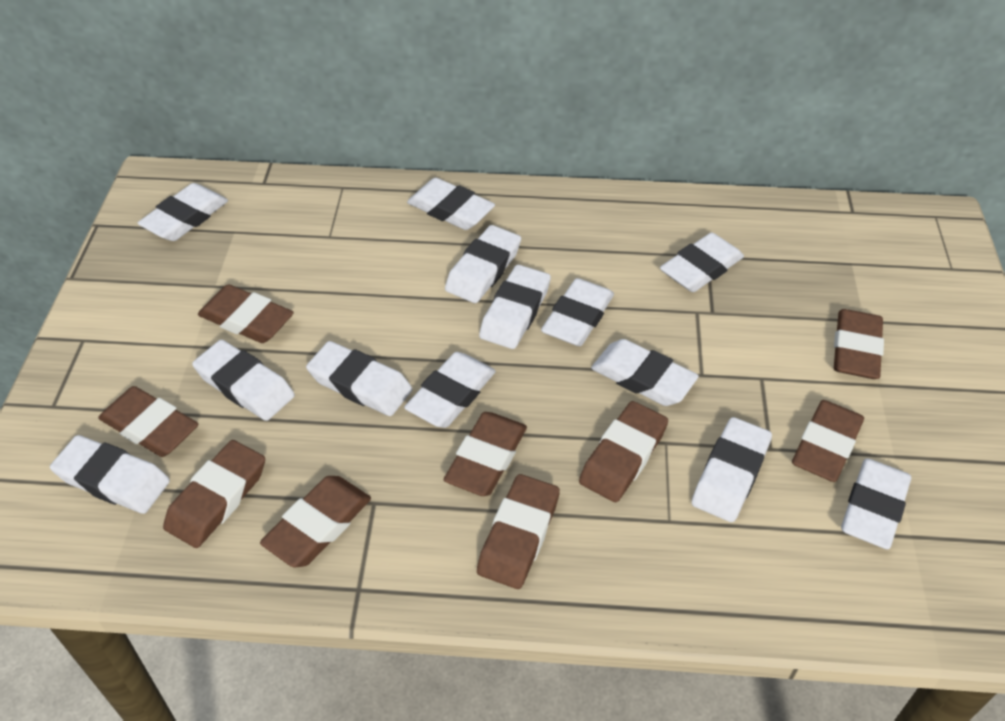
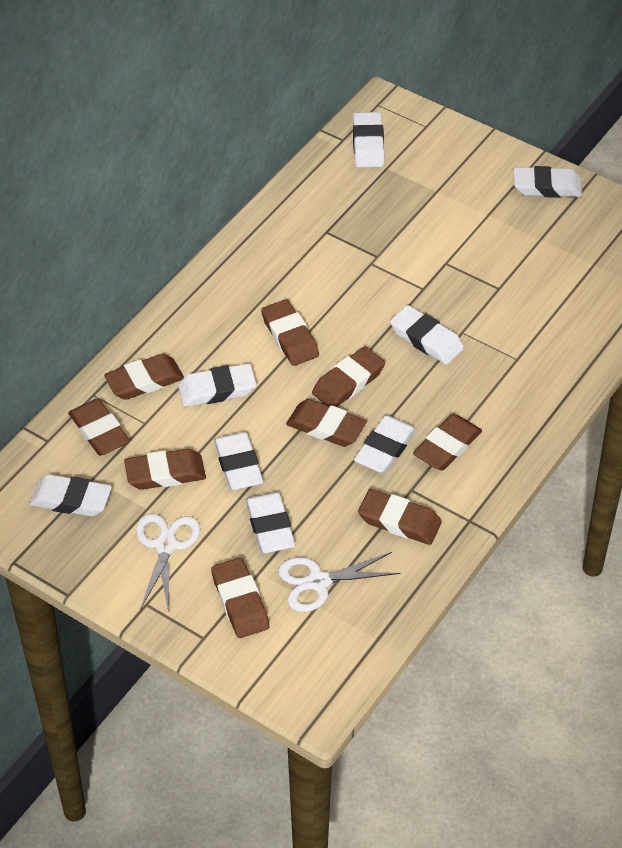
white eraser: 13 -> 8
white scissors: 0 -> 2

